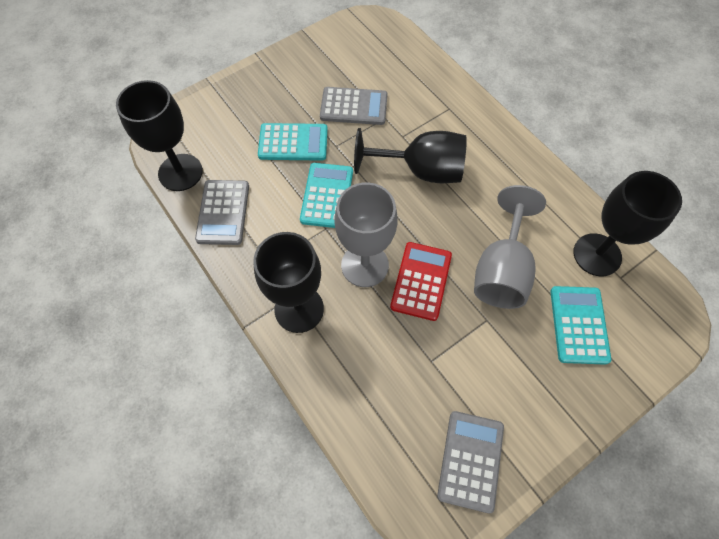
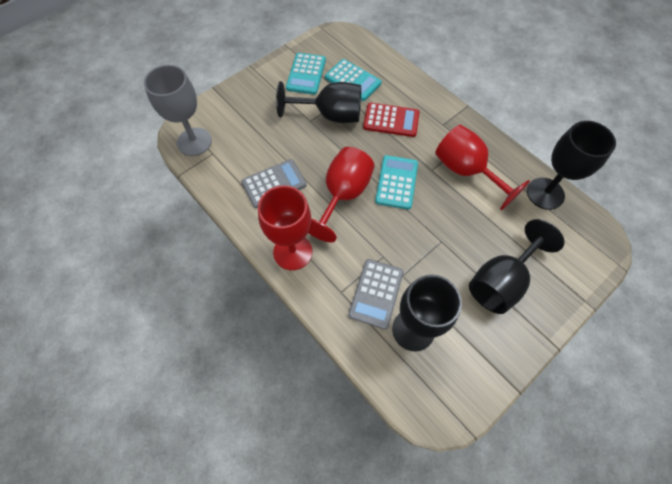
grey calculator: 3 -> 2
grey goblet: 2 -> 1
red goblet: 0 -> 3

